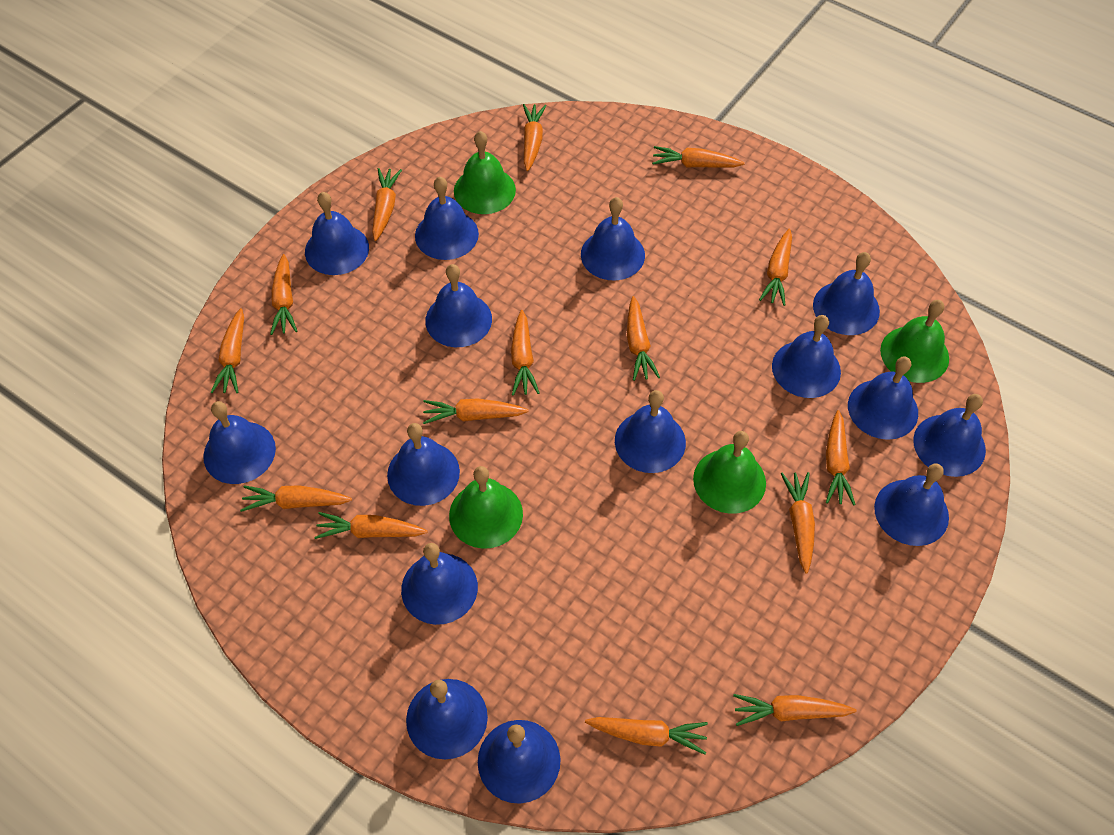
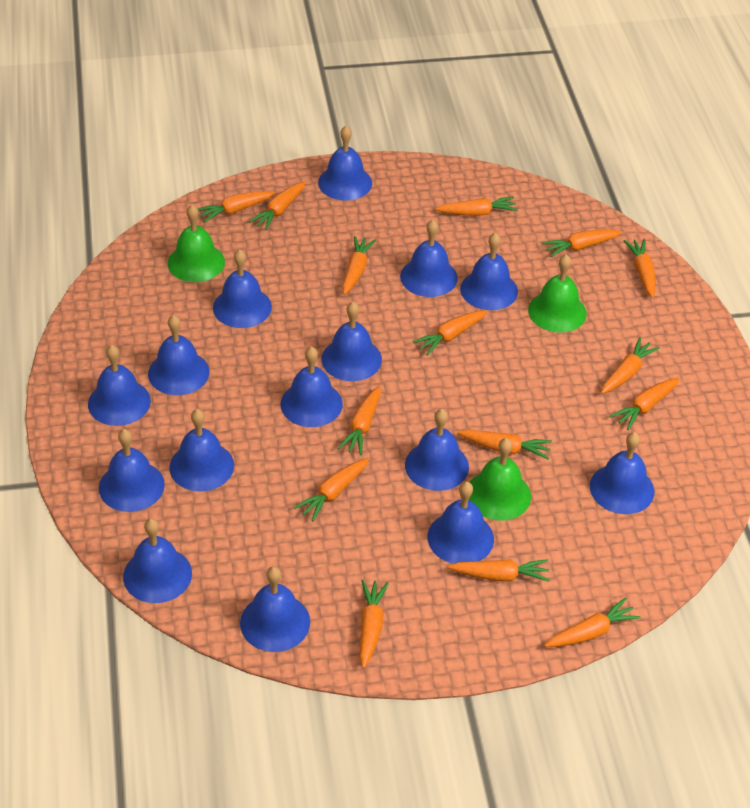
green bell: 4 -> 3

